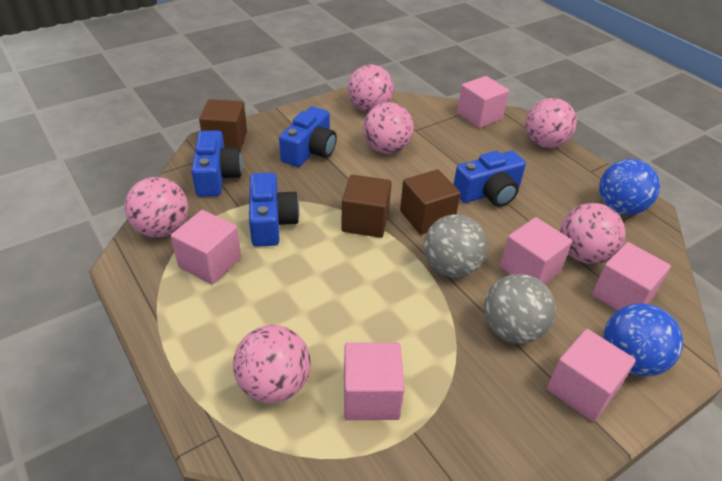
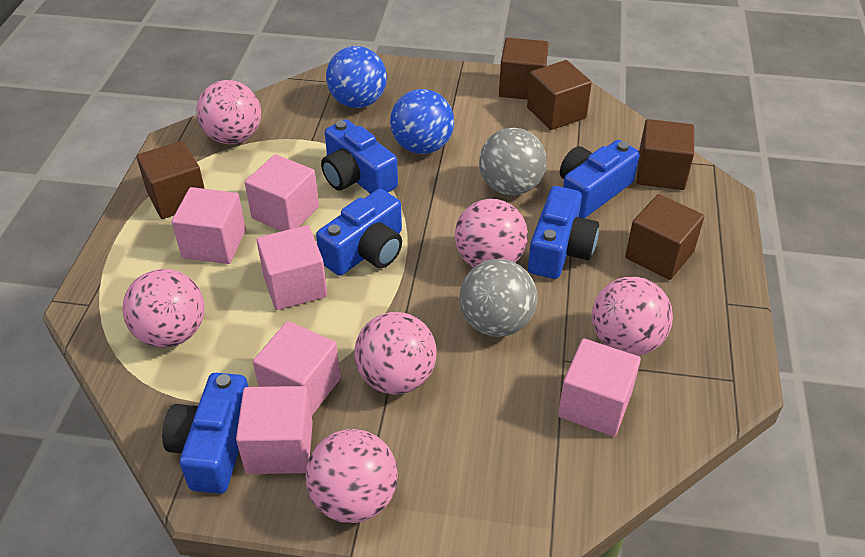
blue camera: 4 -> 5
brown cube: 3 -> 5

